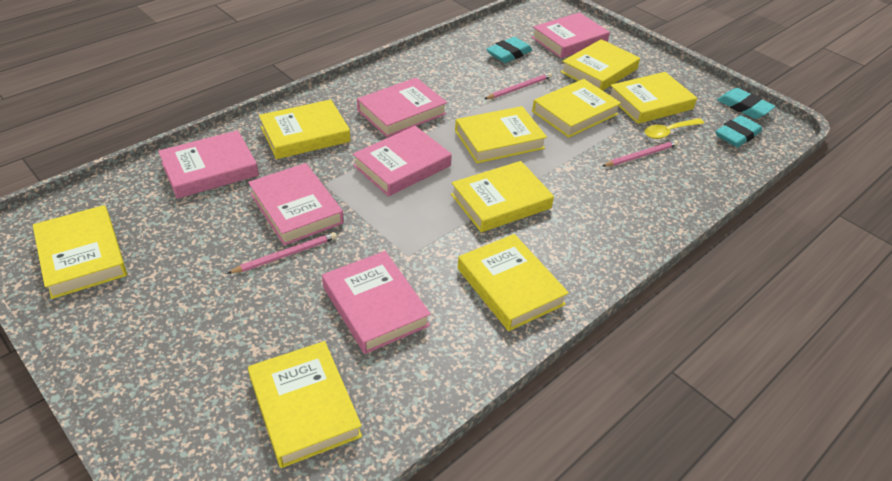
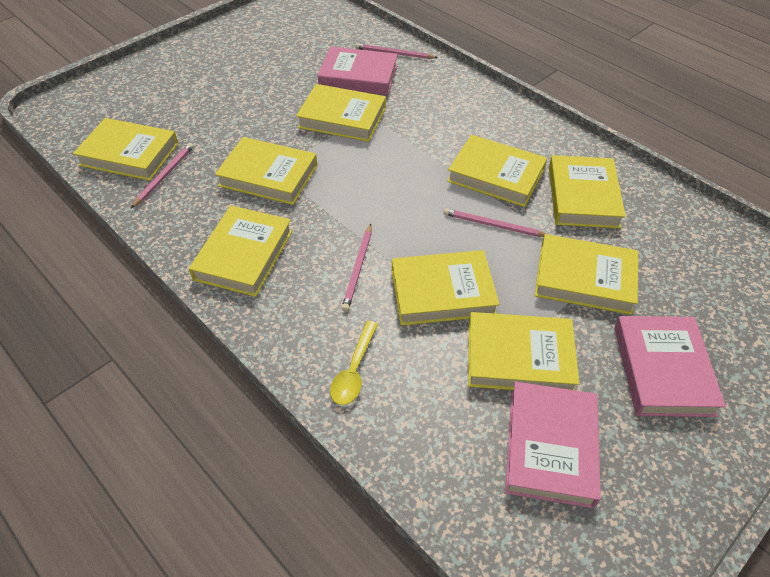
pink book: 6 -> 3
pink pencil: 3 -> 4
turquoise eraser: 3 -> 0

